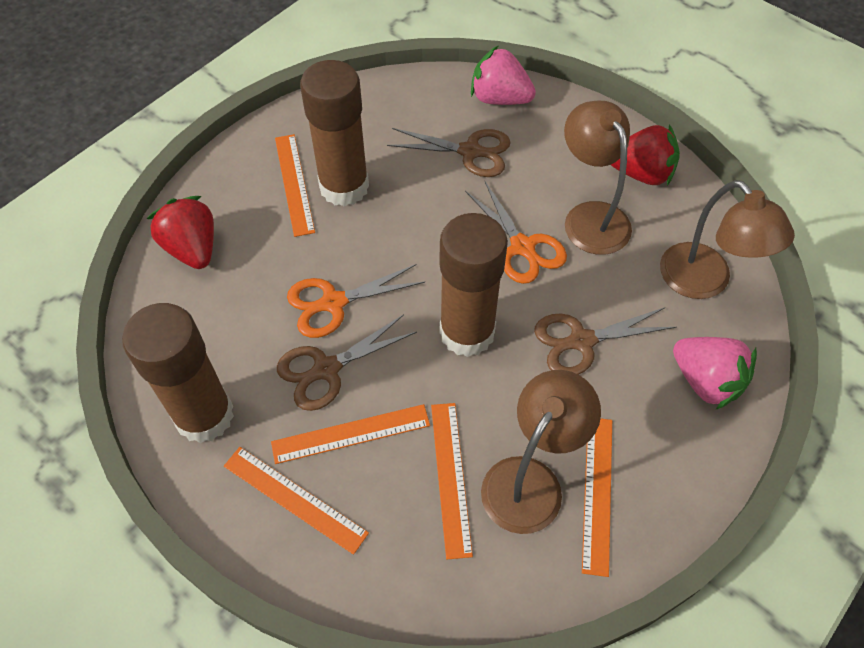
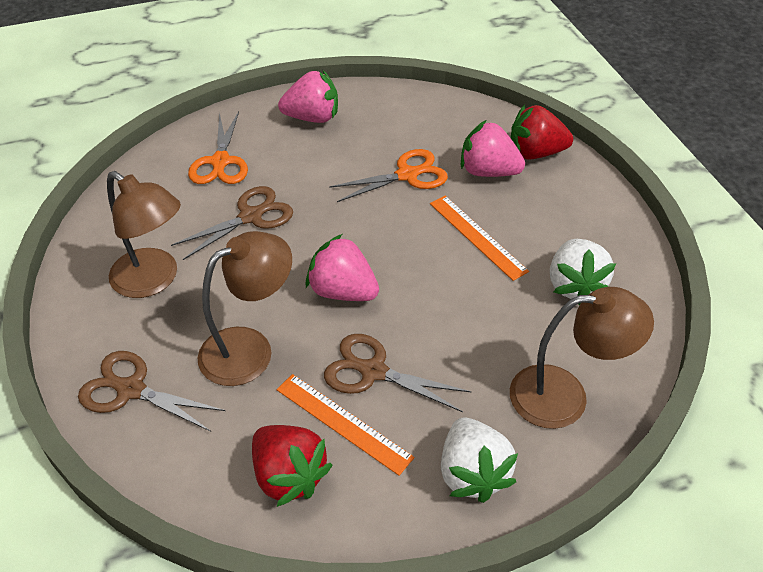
brown glue stick: 3 -> 0
orange ruler: 5 -> 2
pink strawberry: 2 -> 3
white strawberry: 0 -> 2

